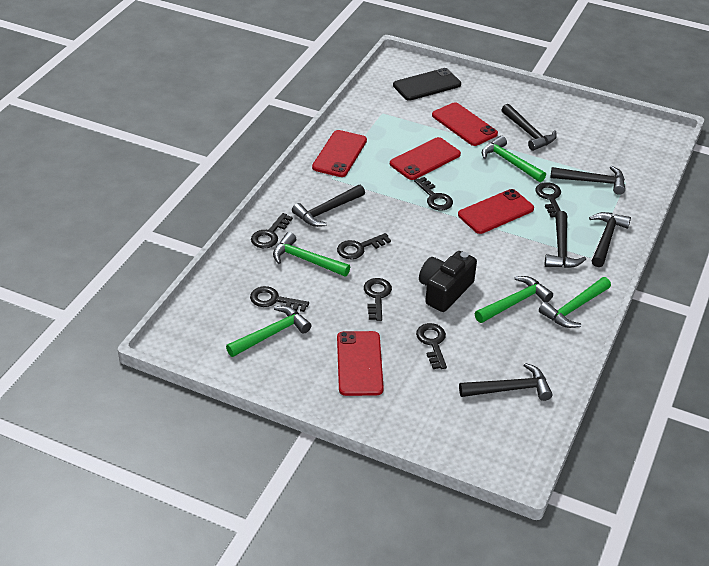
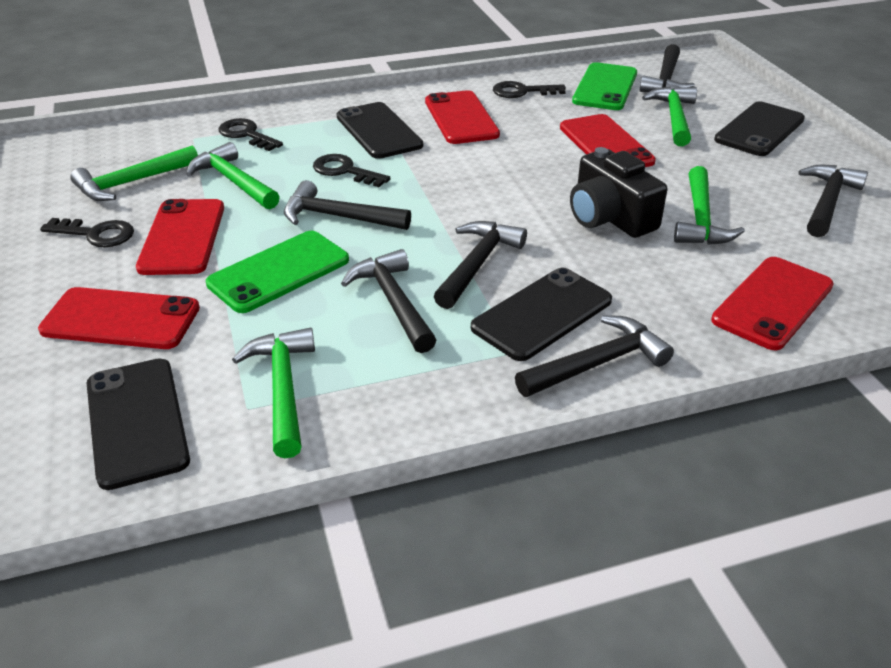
black key: 7 -> 4
black phone: 1 -> 4
green phone: 0 -> 2

